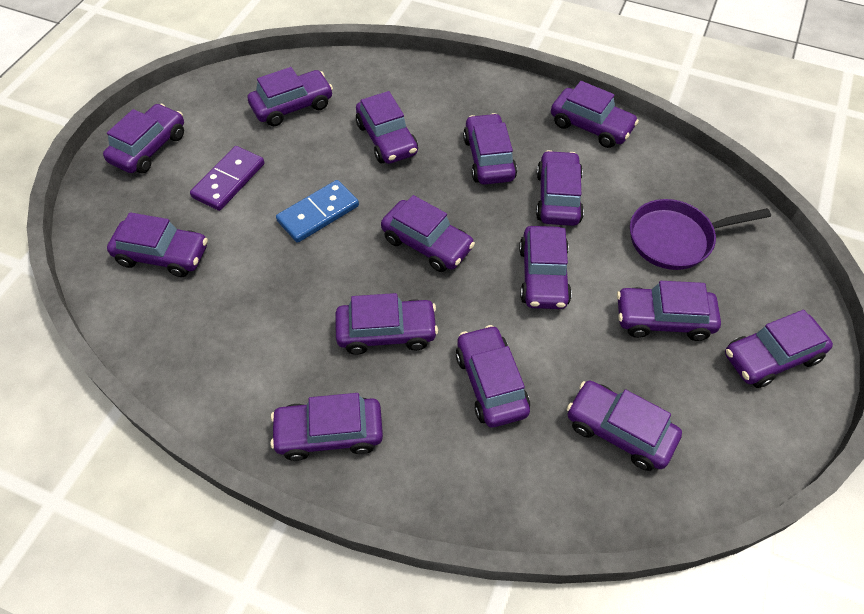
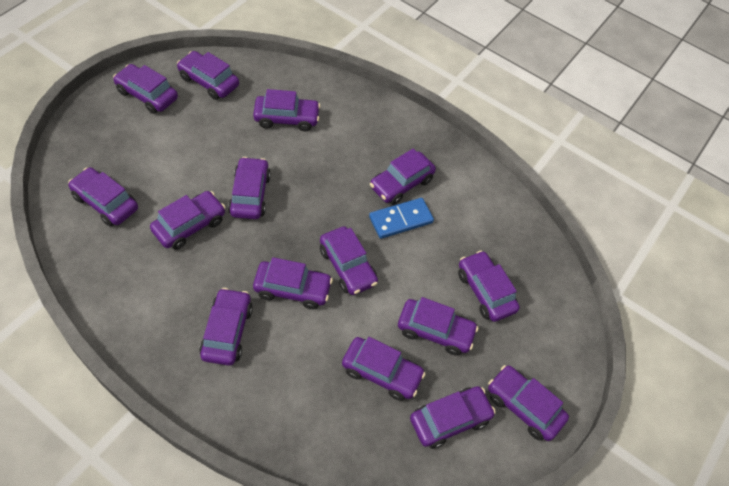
purple domino: 1 -> 0
purple pan: 1 -> 0

